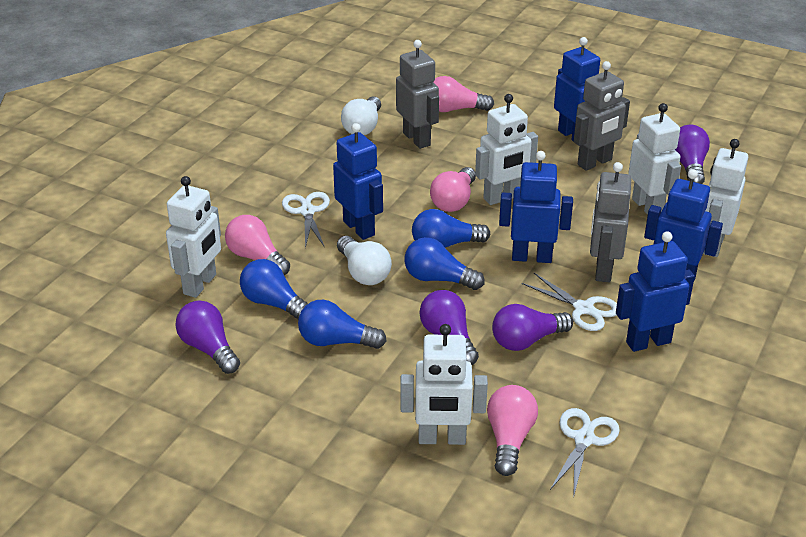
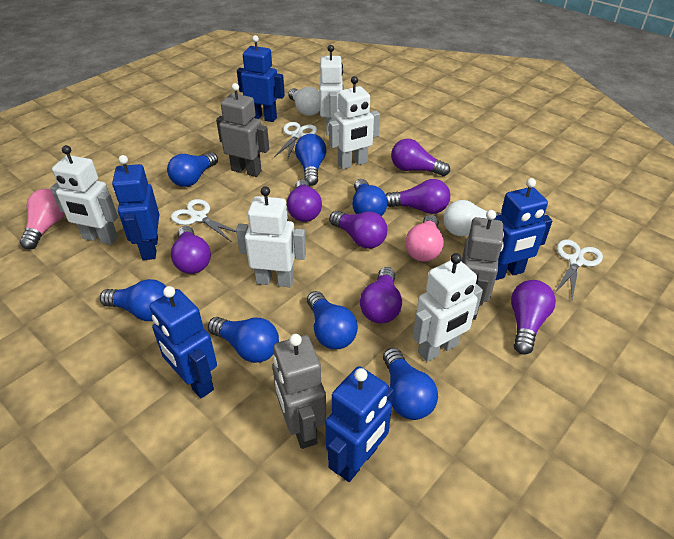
blue light bulb: 4 -> 7
pink light bulb: 4 -> 2
purple light bulb: 4 -> 7

